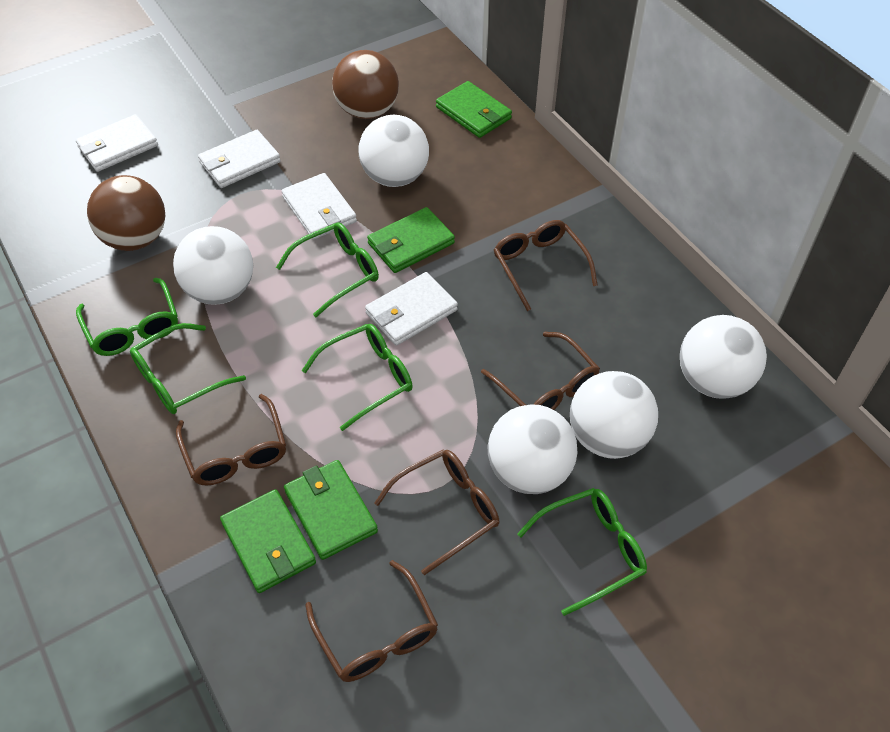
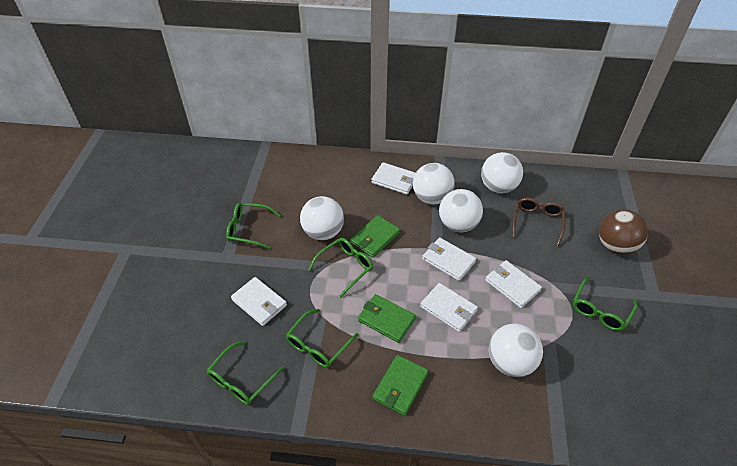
brown ball: 2 -> 1
brown glasses: 5 -> 1
green wallet: 4 -> 3
white wallet: 4 -> 5

